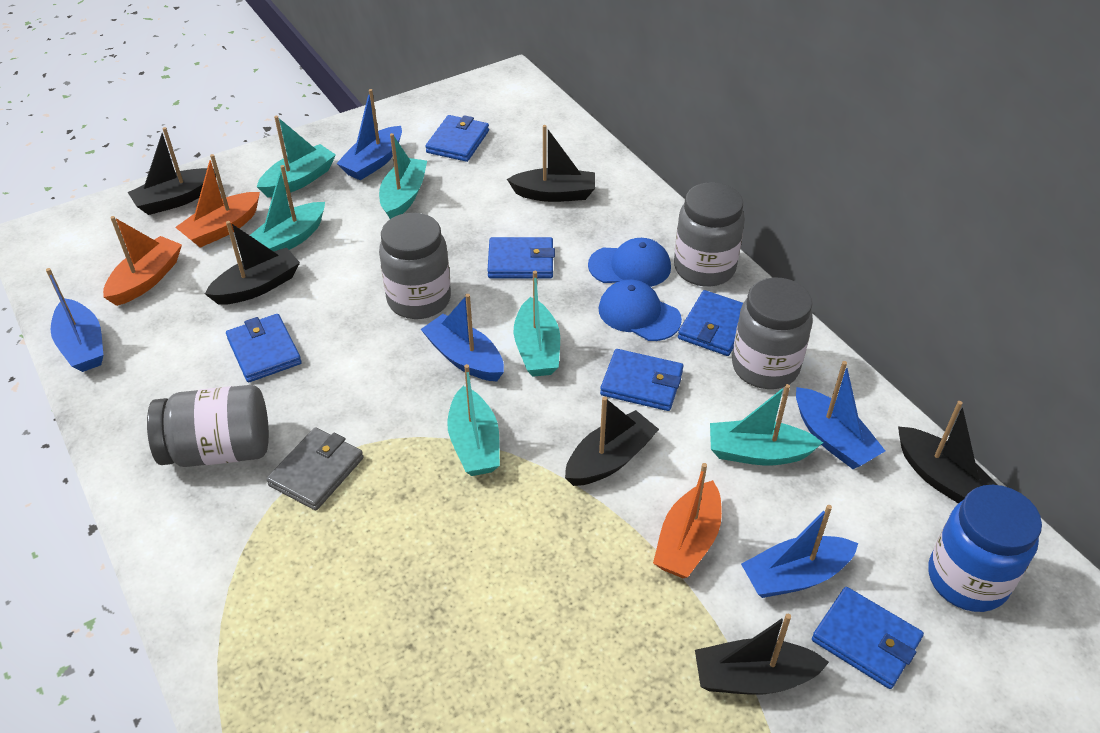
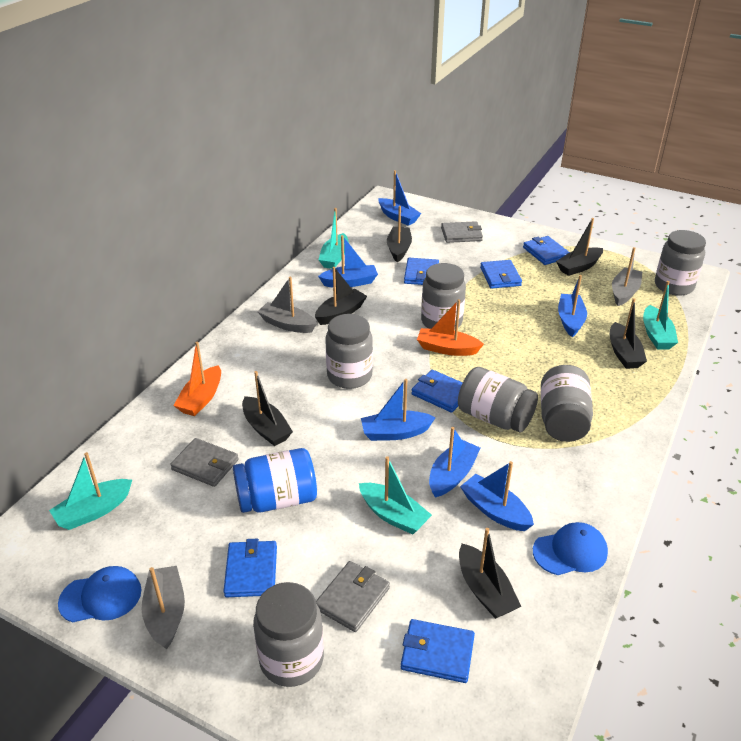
blue boat: 5 -> 6
grey boat: 0 -> 3
grey jar: 4 -> 6
grey wallet: 1 -> 3
orange boat: 3 -> 2
turquoise boat: 6 -> 4

